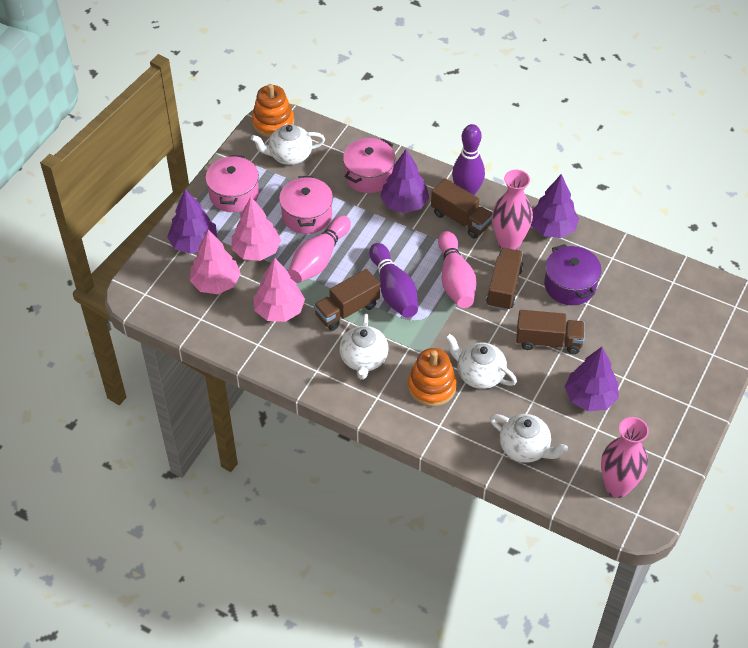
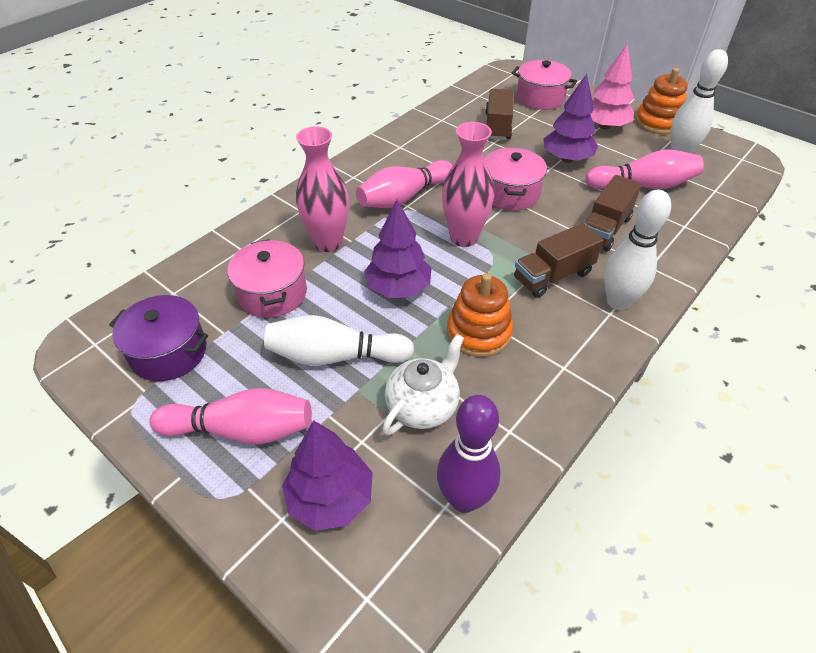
brown truck: 4 -> 3
pink bowling pin: 2 -> 3
pink tree: 3 -> 1
purple bowling pin: 2 -> 1
purple tree: 4 -> 3
white bowling pin: 0 -> 3
white teapot: 4 -> 1

